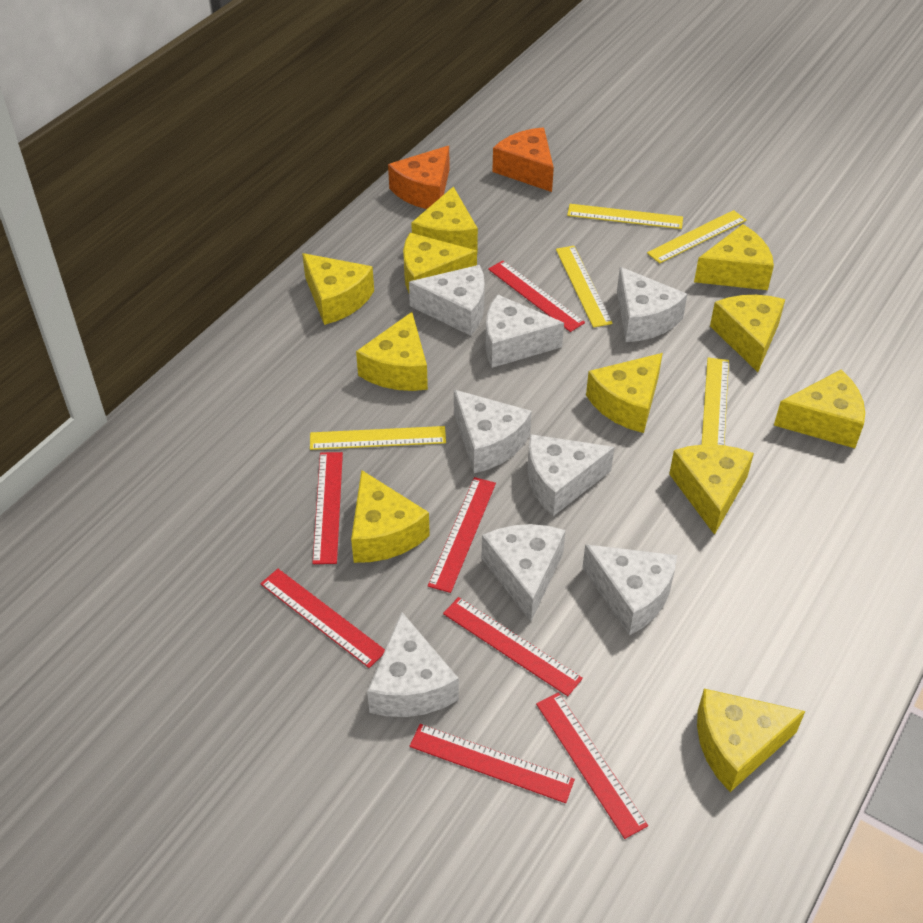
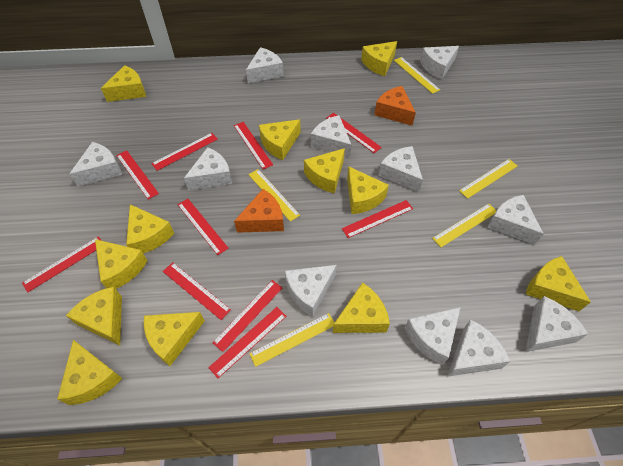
red ruler: 7 -> 10
white cheese: 8 -> 11
yellow cheese: 11 -> 12

